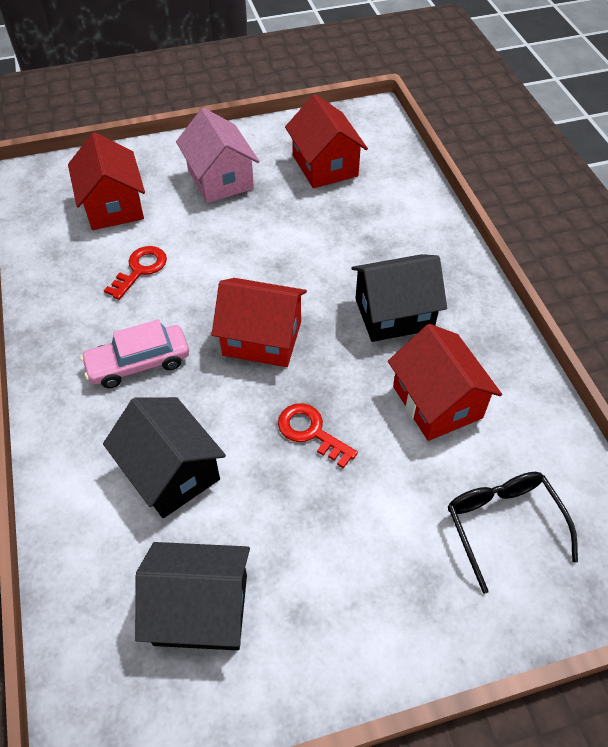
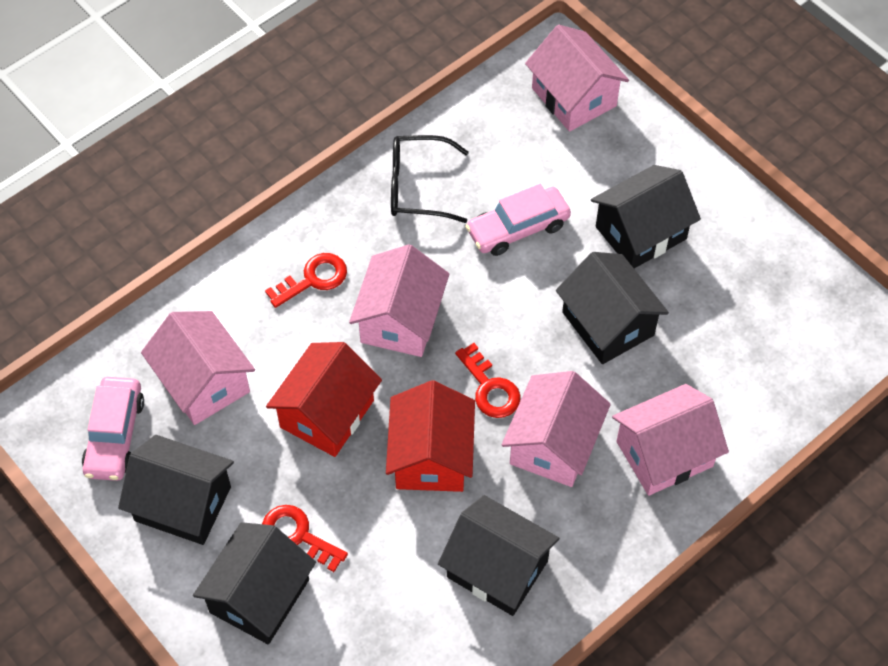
black house: 3 -> 5
pink car: 1 -> 2
pink house: 1 -> 5
red house: 4 -> 2
red key: 2 -> 3

